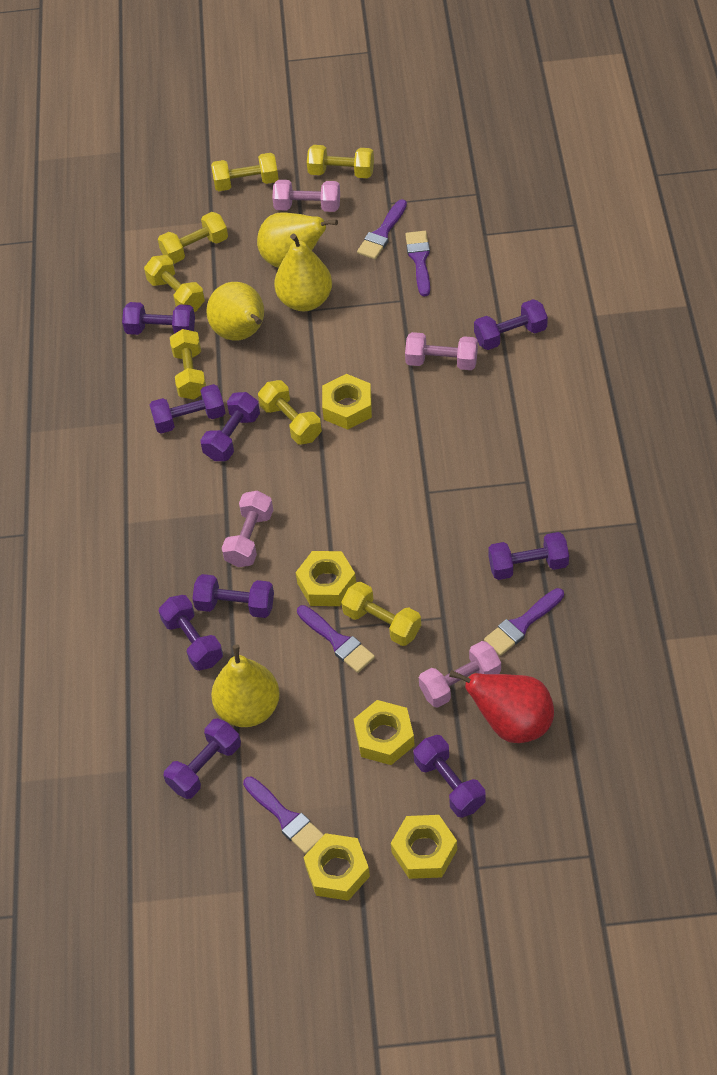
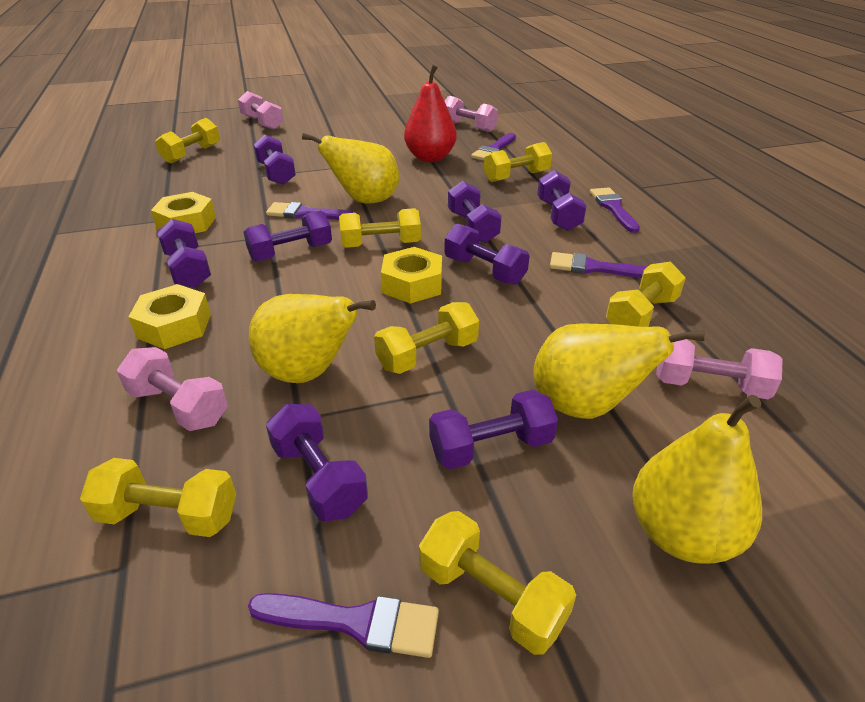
purple dumbbell: 9 -> 8
yellow nut: 5 -> 3

